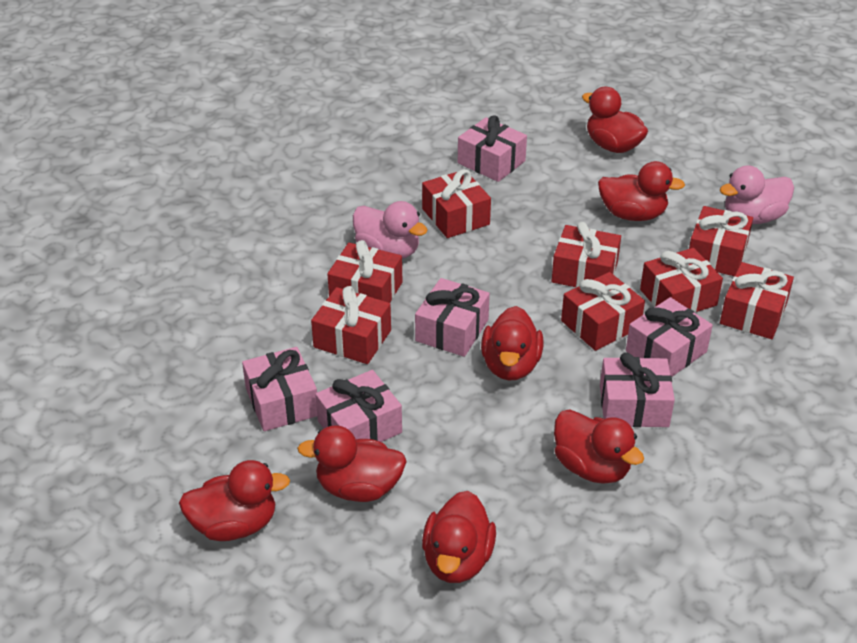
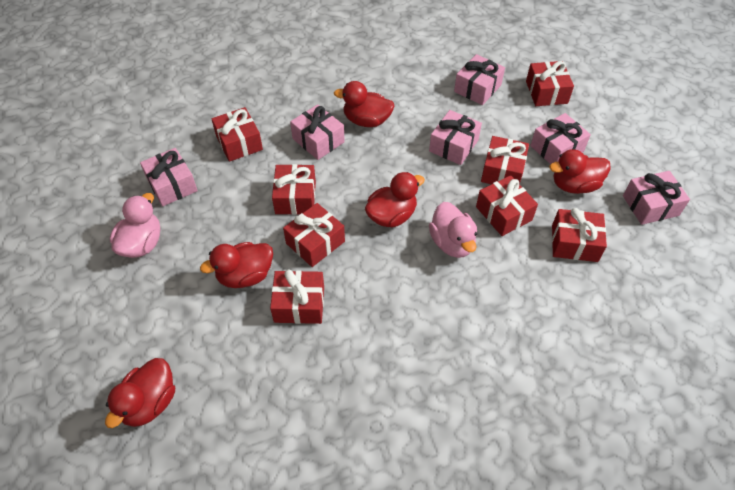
red duck: 7 -> 5

